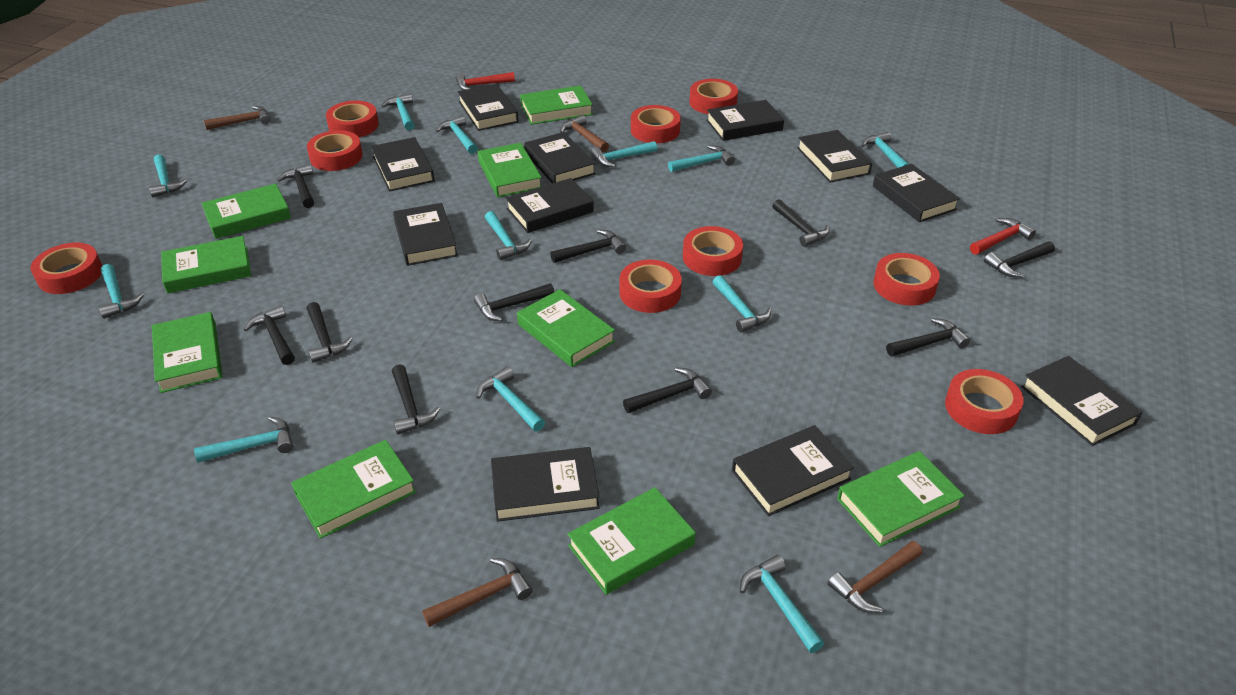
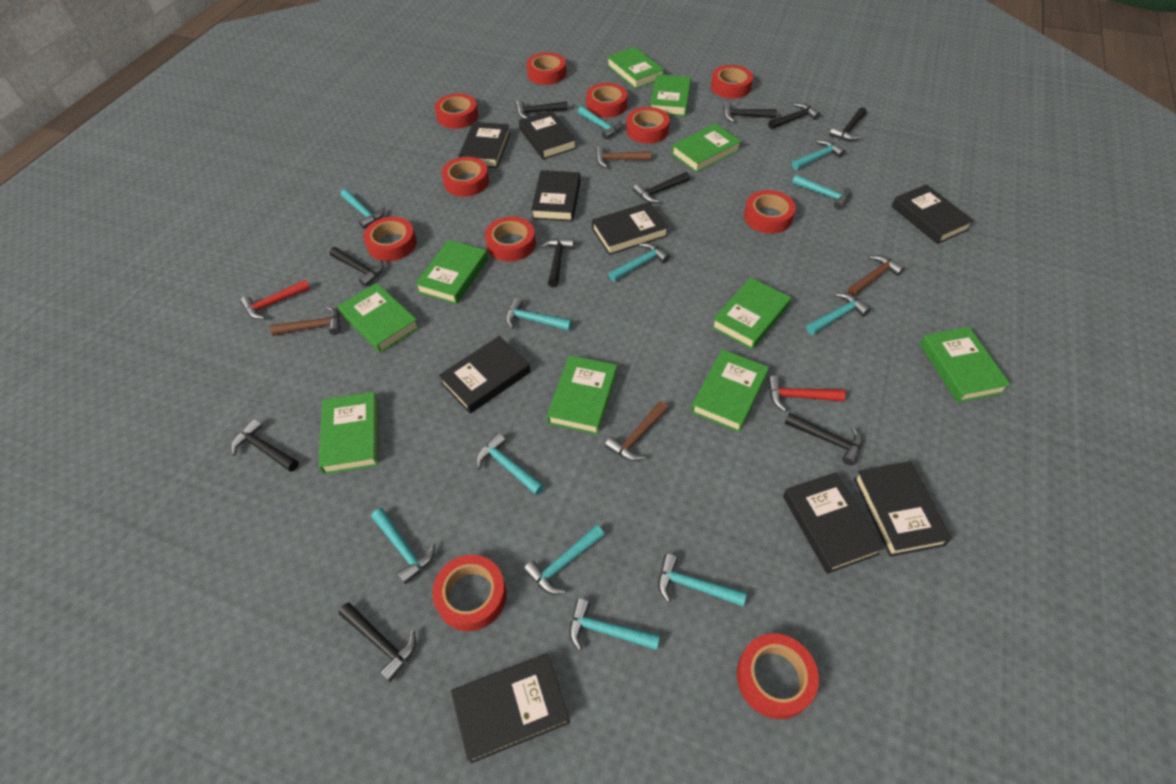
black book: 11 -> 9
green book: 9 -> 10
red tape: 9 -> 11

